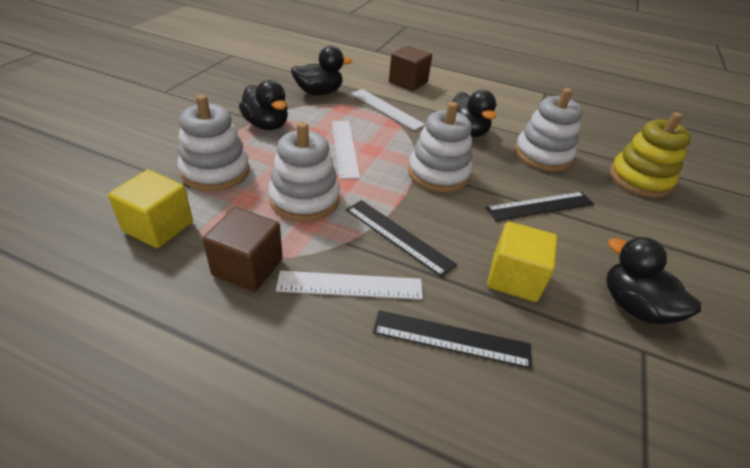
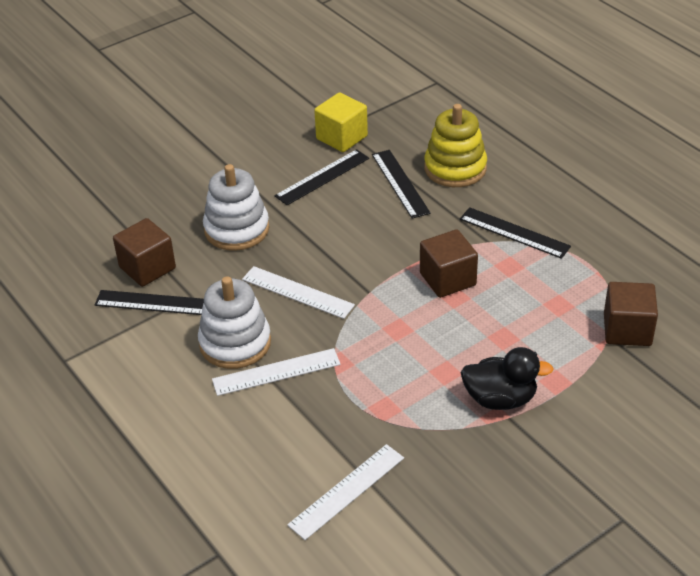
black duck: 4 -> 1
black ruler: 3 -> 4
brown cube: 2 -> 3
white stacking toy: 4 -> 2
yellow cube: 2 -> 1

